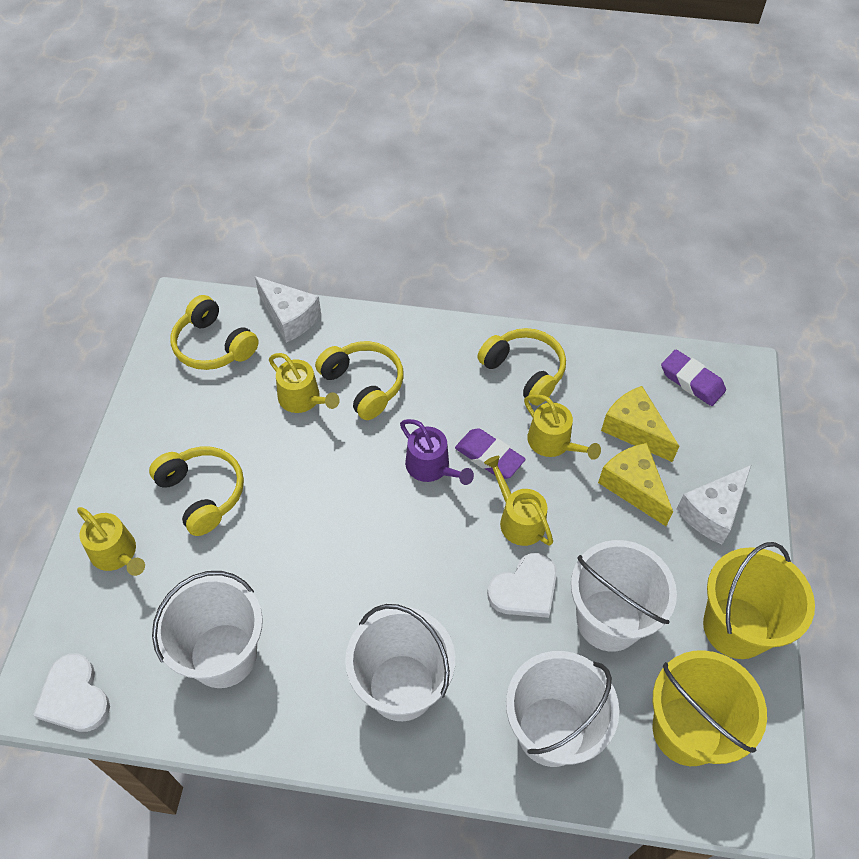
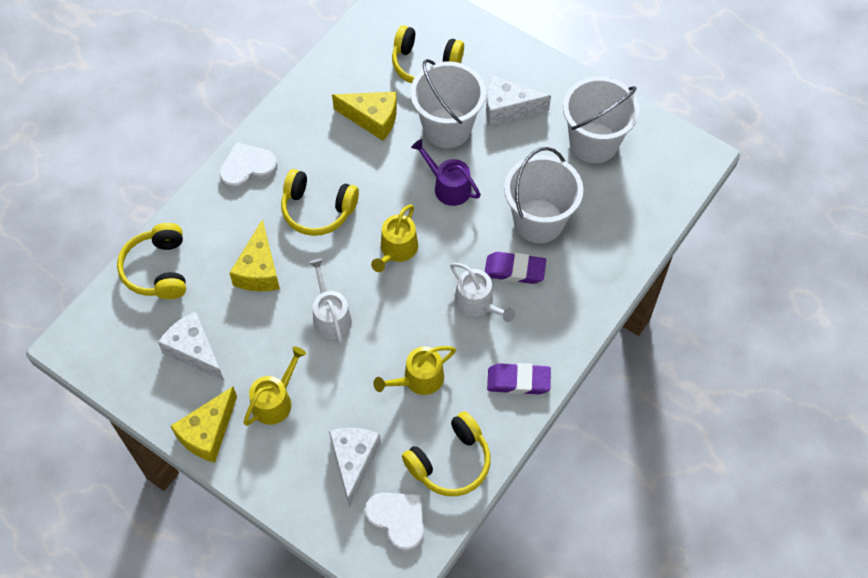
white bucket: 4 -> 3
white cheese: 2 -> 3
white watering can: 0 -> 2
yellow bucket: 2 -> 0
yellow cheese: 2 -> 3
yellow watering can: 4 -> 3

